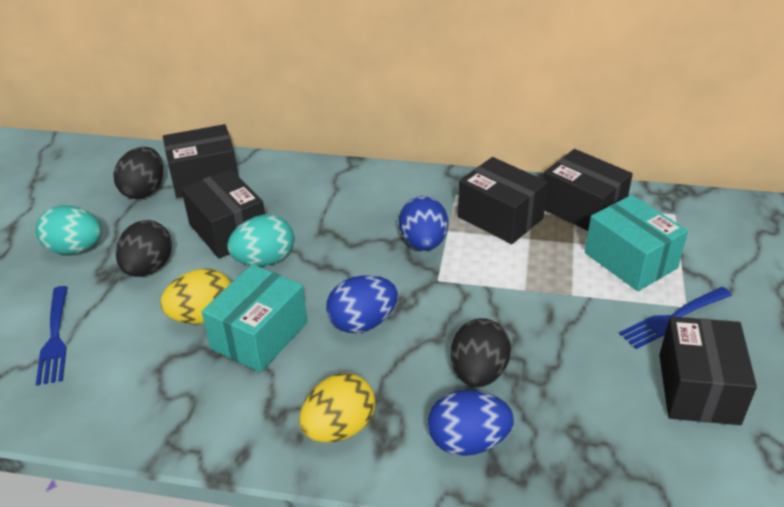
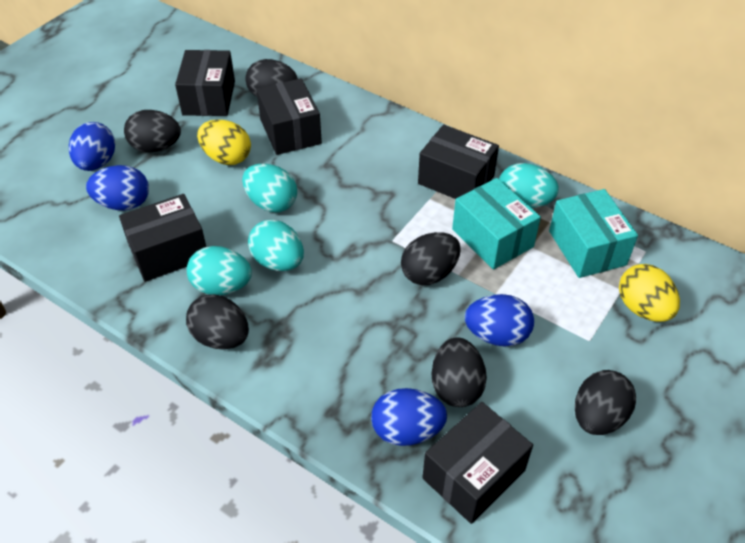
black egg: 3 -> 6
blue egg: 3 -> 4
blue fork: 2 -> 0
turquoise egg: 2 -> 4

